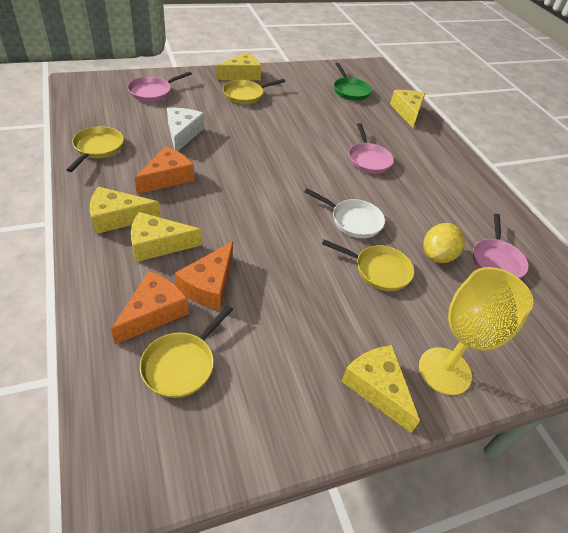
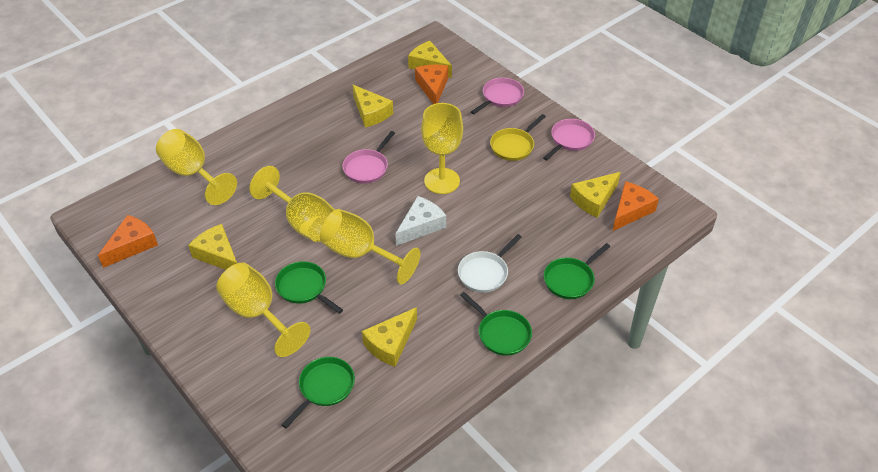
green pan: 1 -> 4
yellow goblet: 1 -> 5
yellow lemon: 1 -> 0
yellow pan: 4 -> 1

